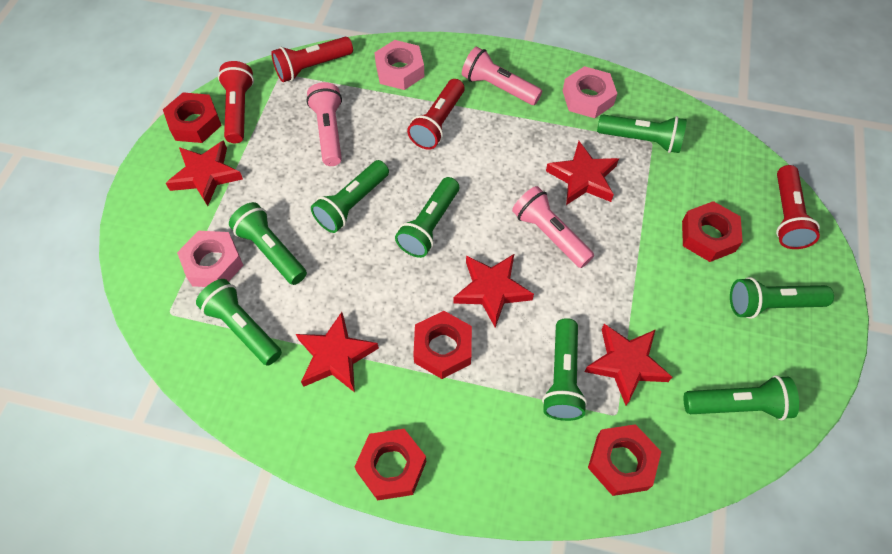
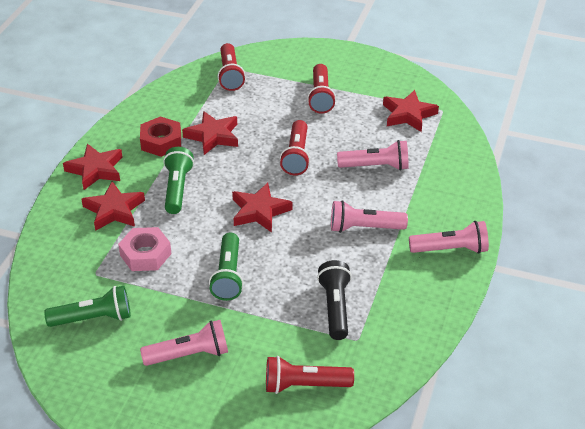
black flashlight: 0 -> 1
green flashlight: 8 -> 3
pink flashlight: 3 -> 4
pink nut: 3 -> 1
red nut: 5 -> 1

